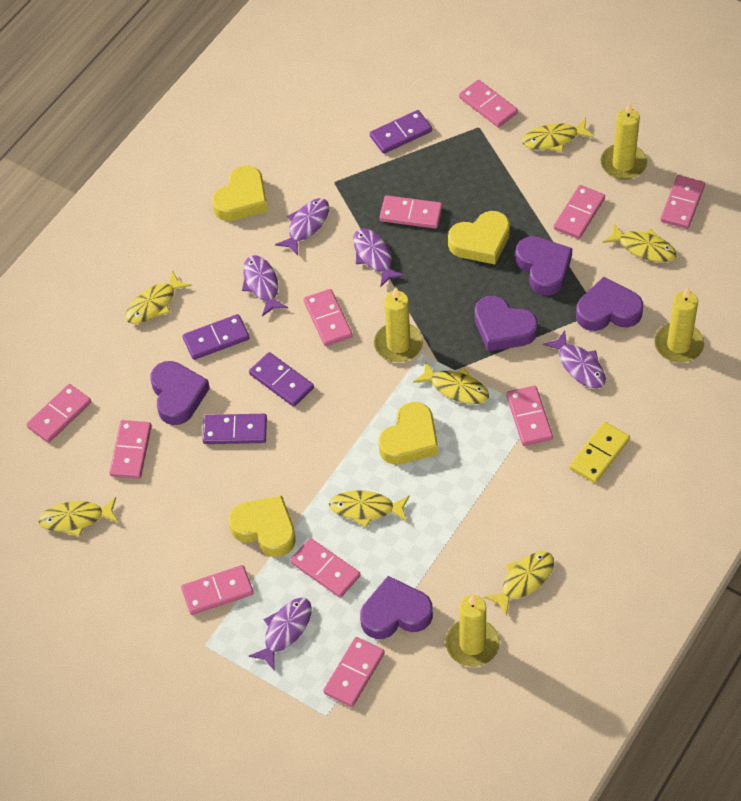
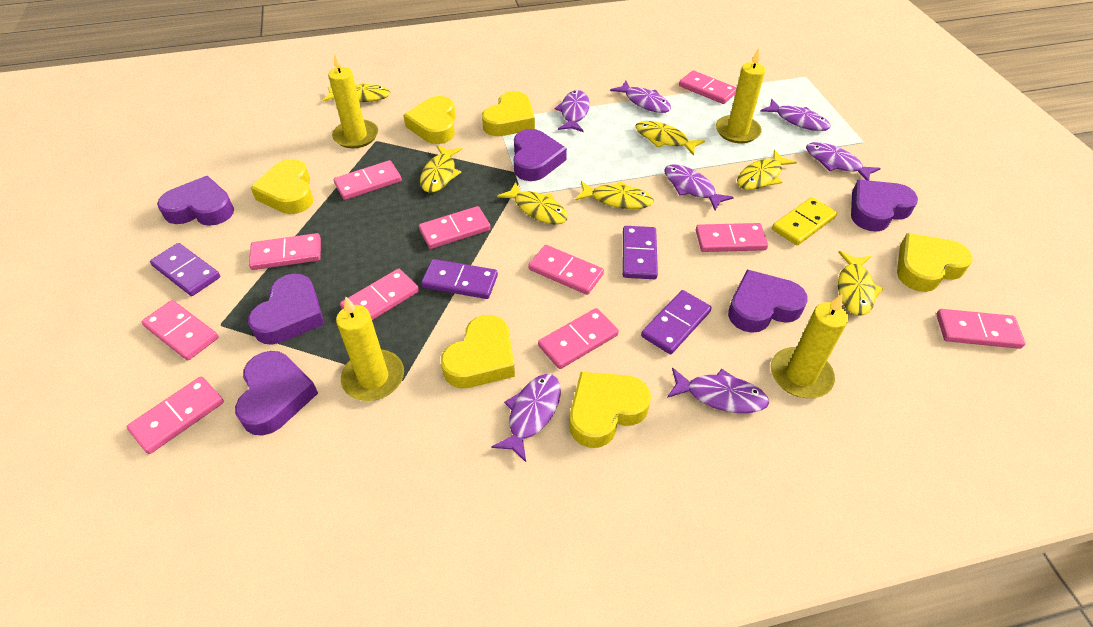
purple fish: 5 -> 7
purple heart: 5 -> 6
yellow heart: 4 -> 6

